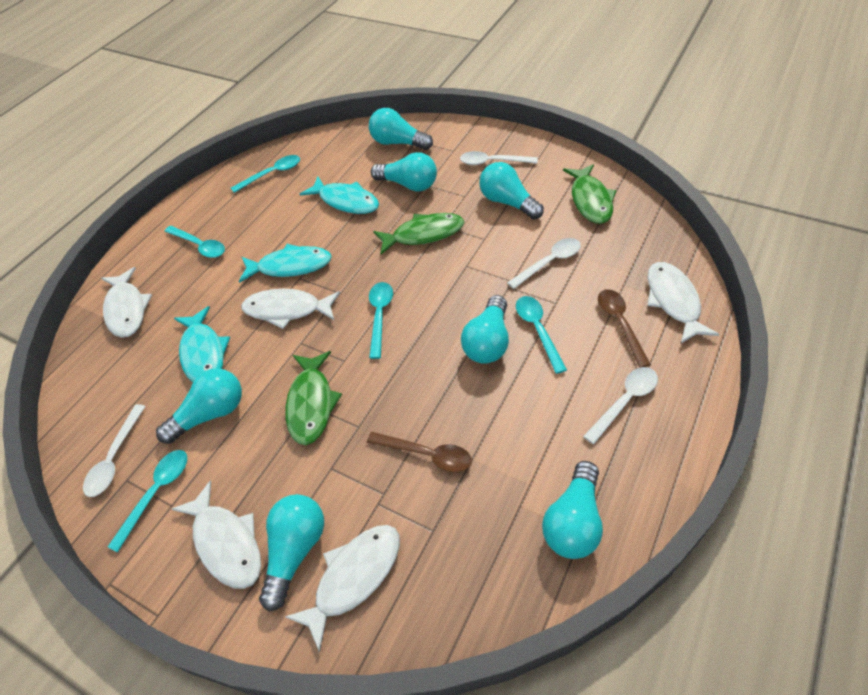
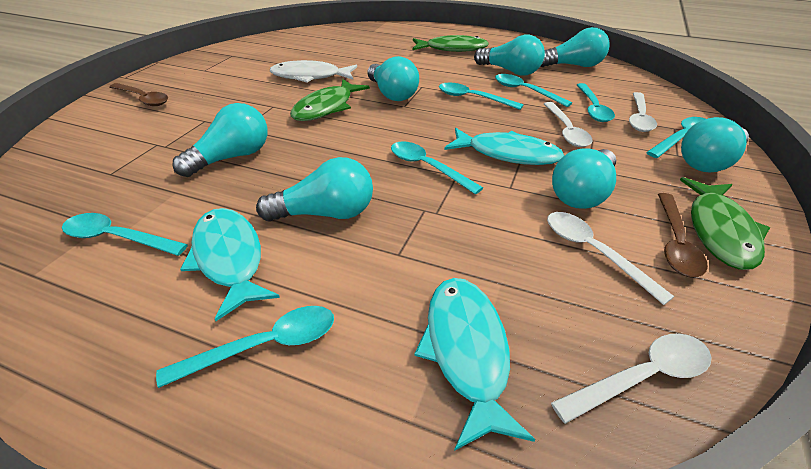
turquoise spoon: 5 -> 7
white fish: 5 -> 1

